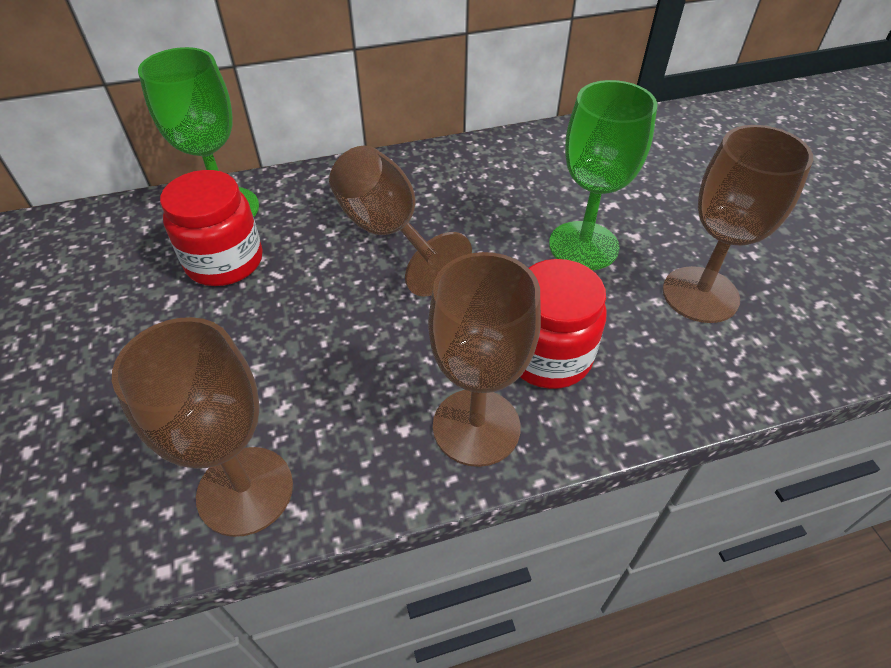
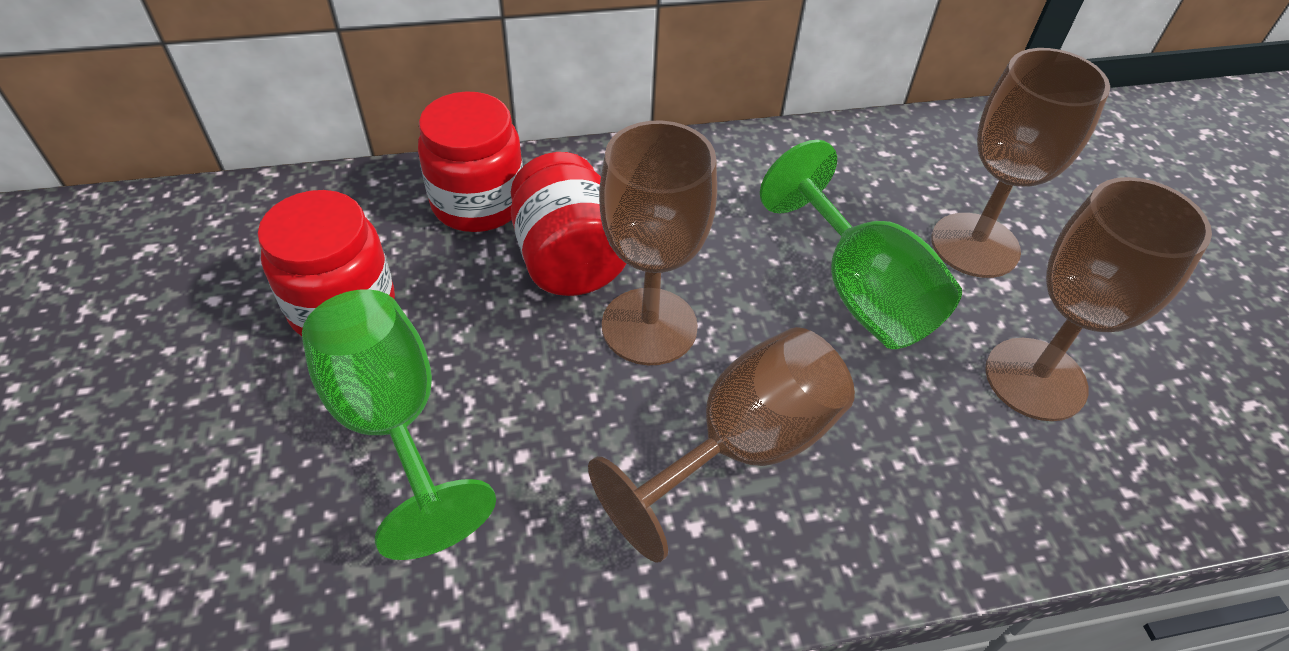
red jar: 2 -> 3

